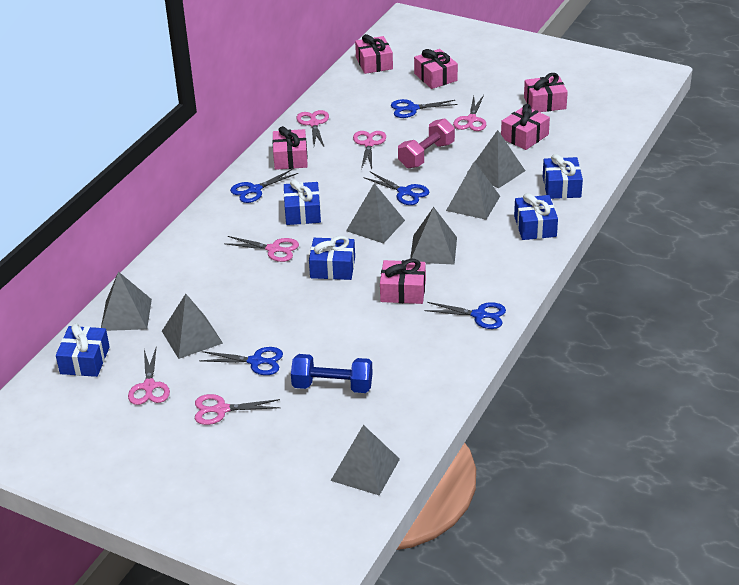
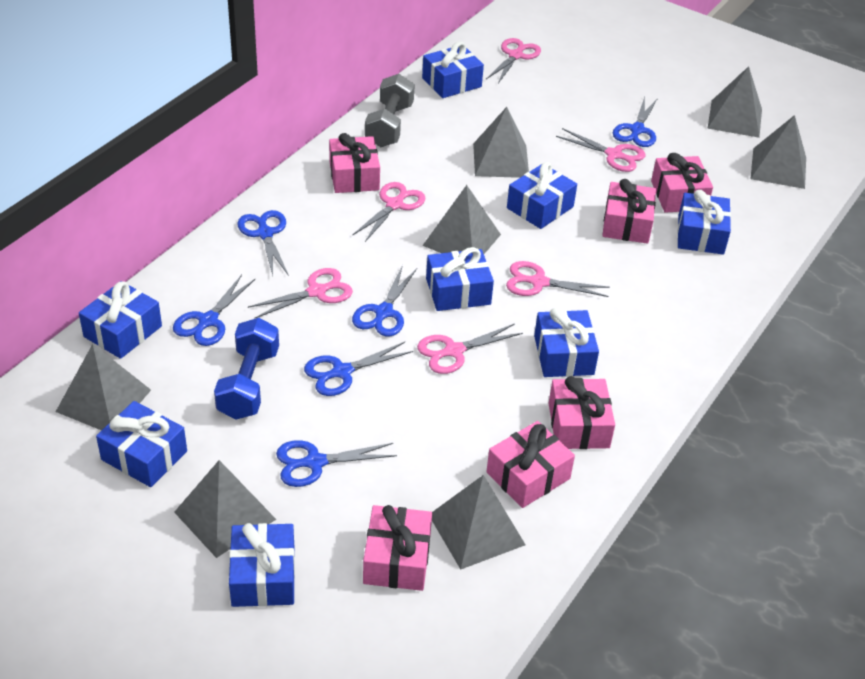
blue gift: 5 -> 8
blue scissors: 5 -> 6
grey dumbbell: 0 -> 1
pink dumbbell: 1 -> 0

